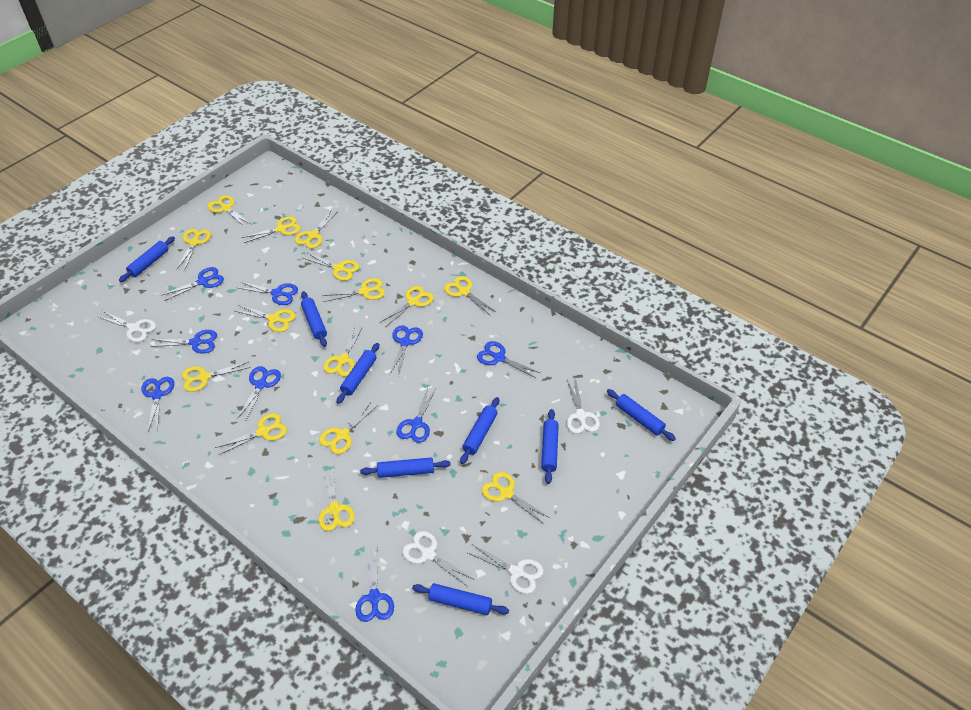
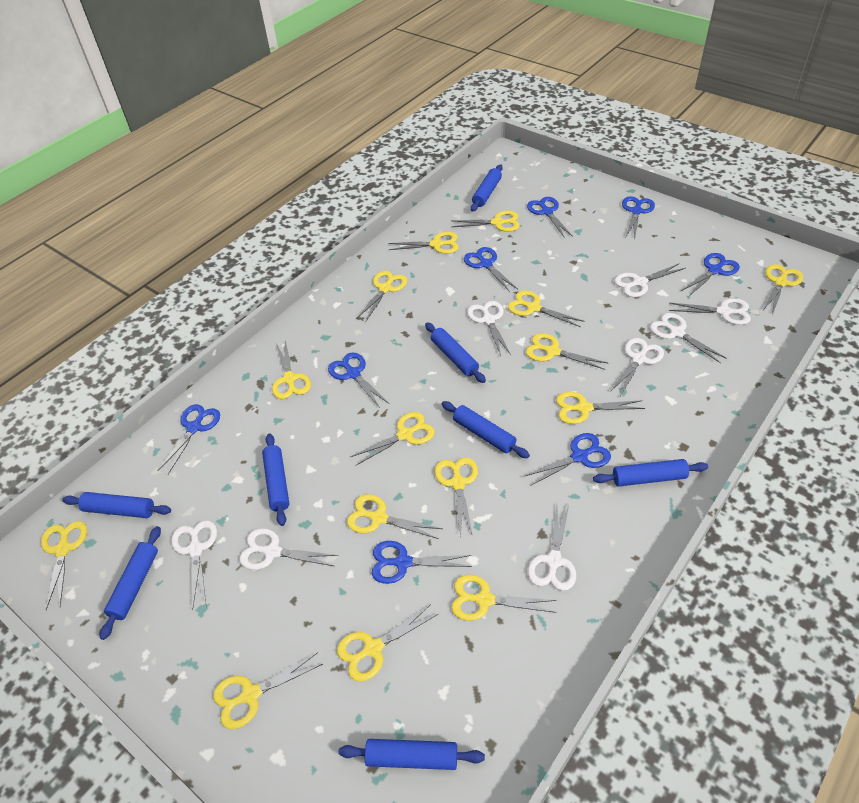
blue scissors: 9 -> 8
white scissors: 4 -> 8

